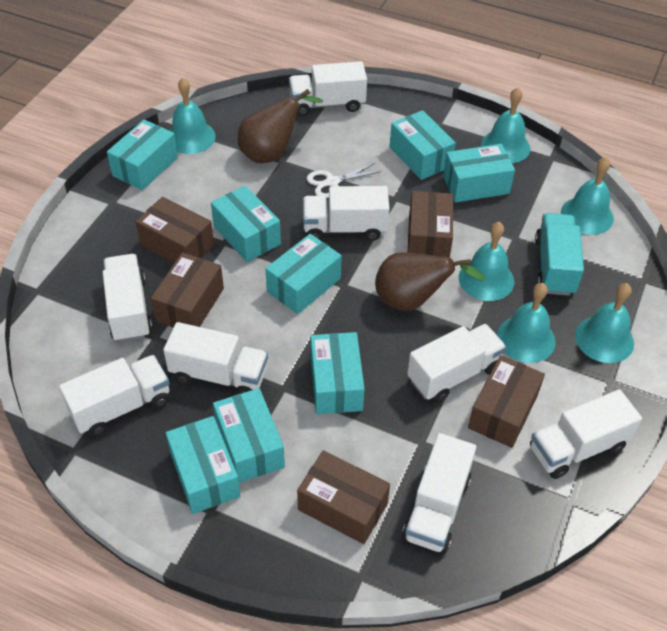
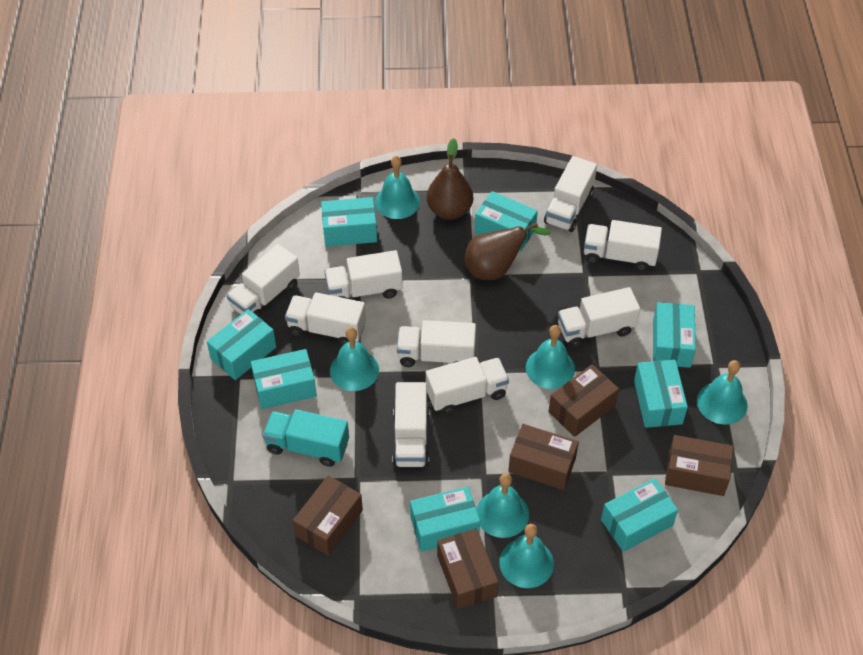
white scissors: 1 -> 0
white truck: 8 -> 9

